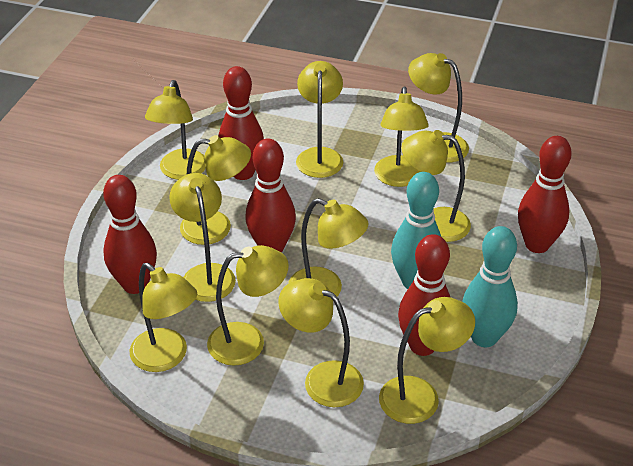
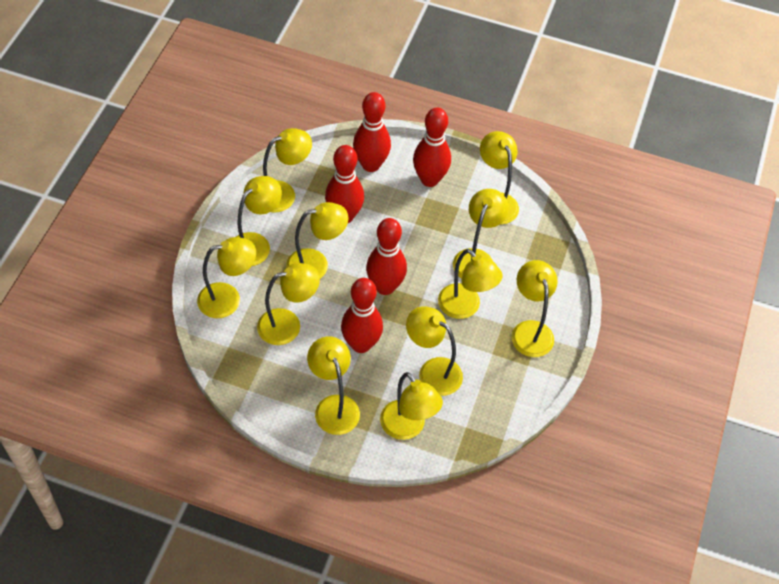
turquoise bowling pin: 2 -> 0

